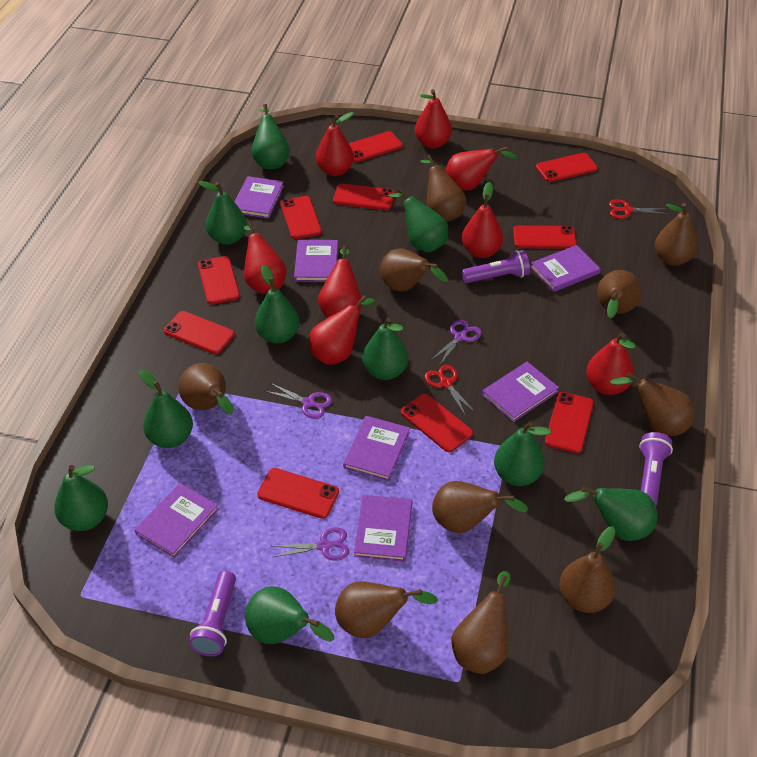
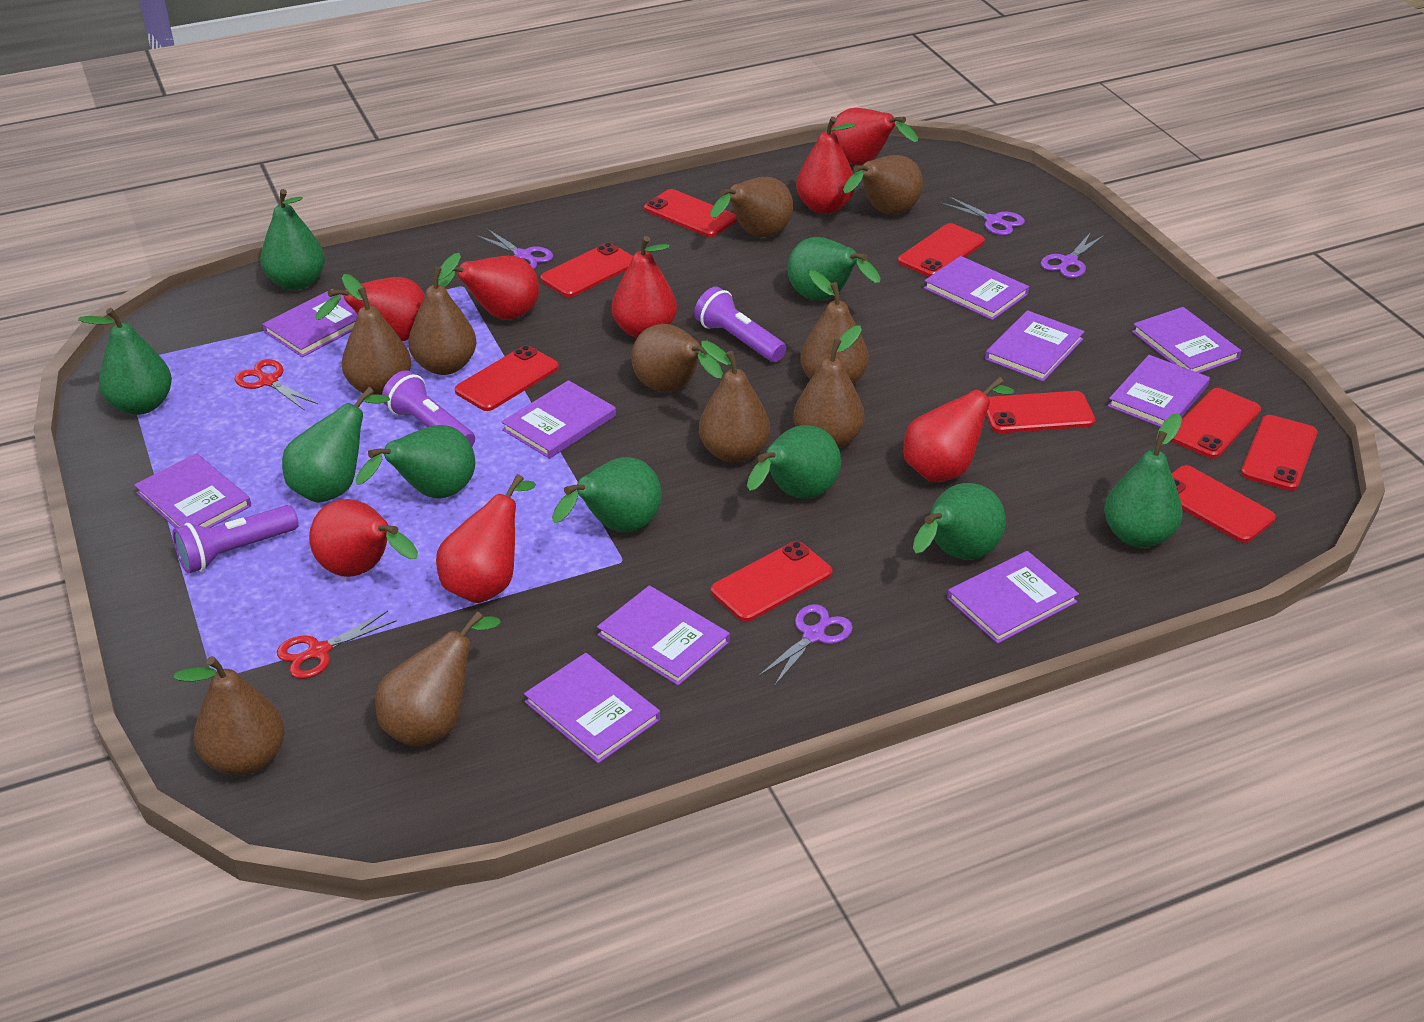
green pear: 10 -> 9
purple book: 7 -> 10
purple scissors: 3 -> 4
red phone: 10 -> 9

